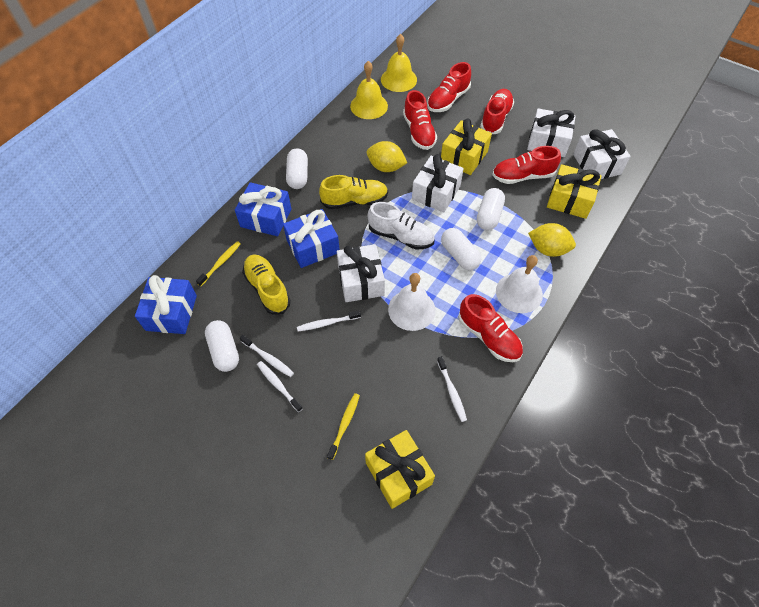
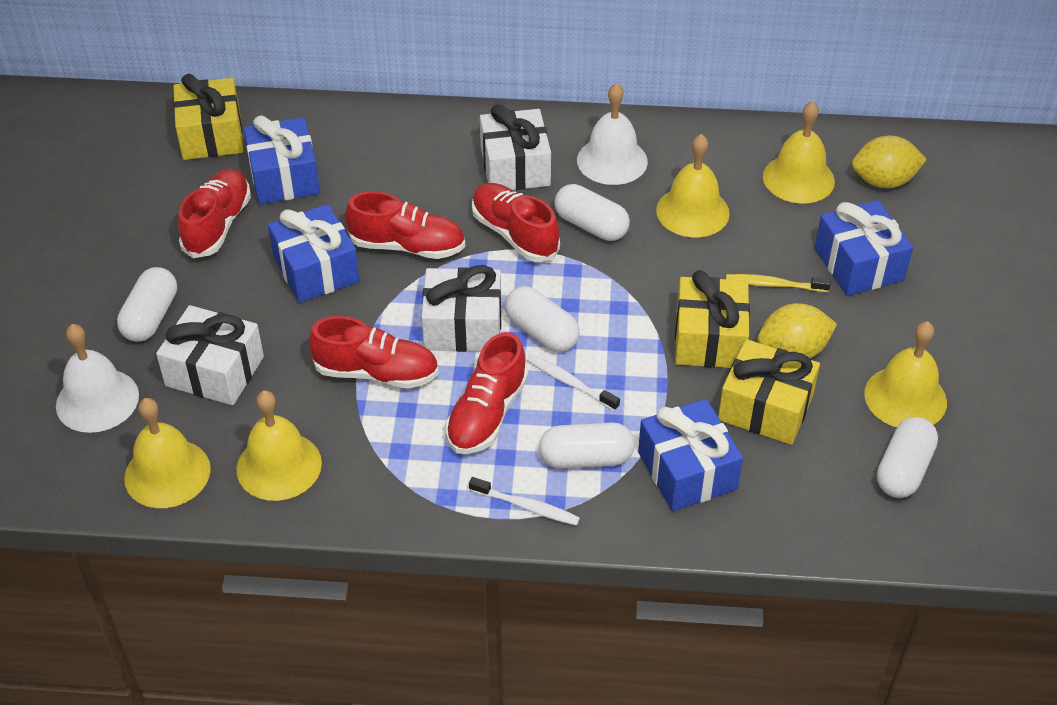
blue gift: 3 -> 4
white capsule: 4 -> 5
white gift: 4 -> 3
white shoe: 1 -> 0
white toothbrush: 4 -> 2
yellow bell: 2 -> 5
yellow shoe: 2 -> 0
yellow toothbrush: 2 -> 1

